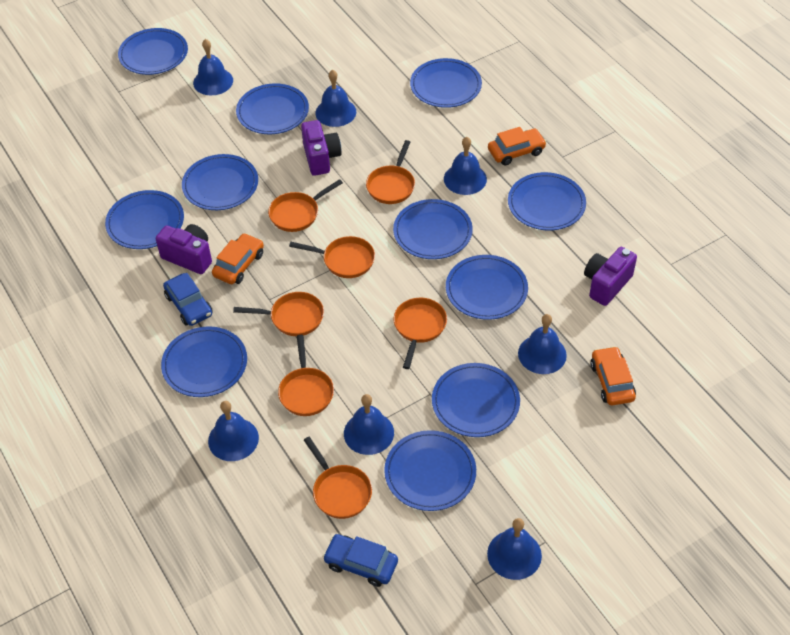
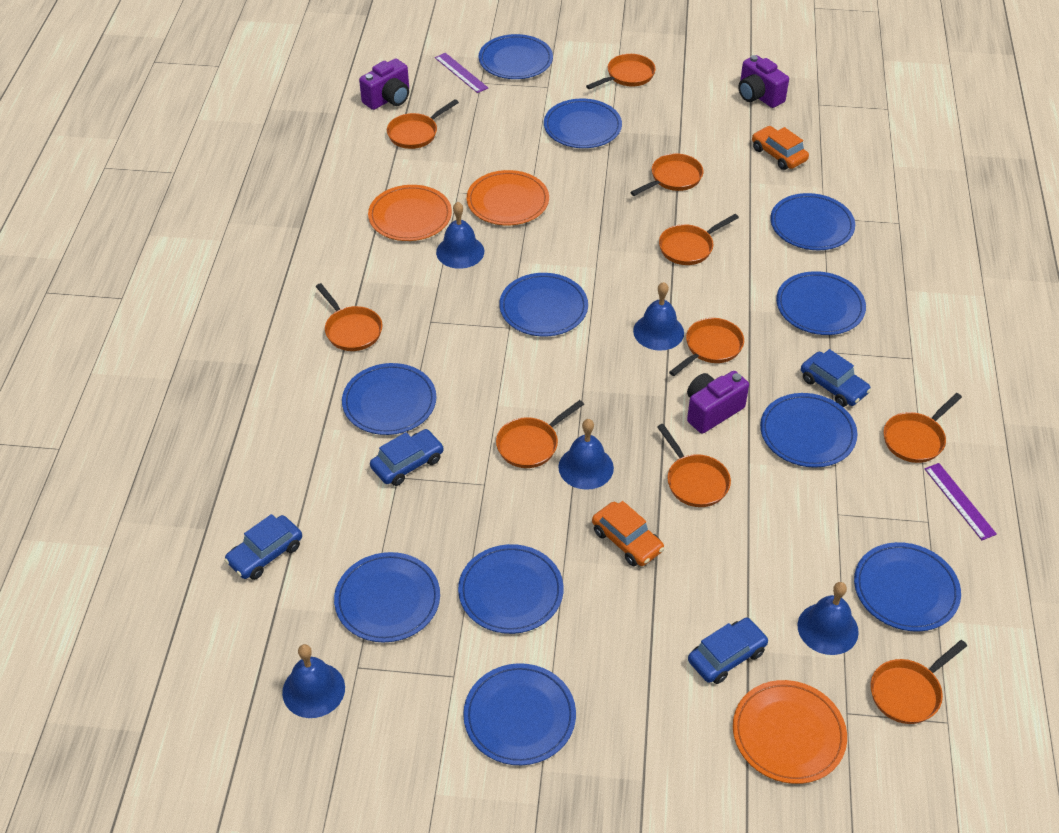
blue bell: 7 -> 5
blue car: 2 -> 4
orange car: 3 -> 2
orange pan: 7 -> 10
orange plate: 0 -> 3
purple ruler: 0 -> 2

